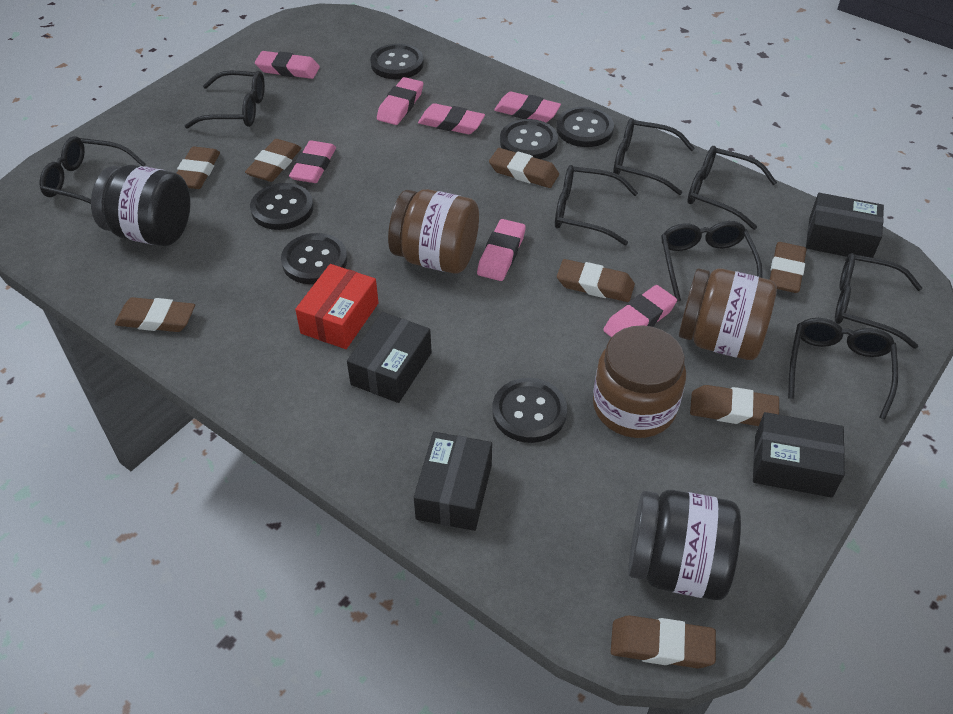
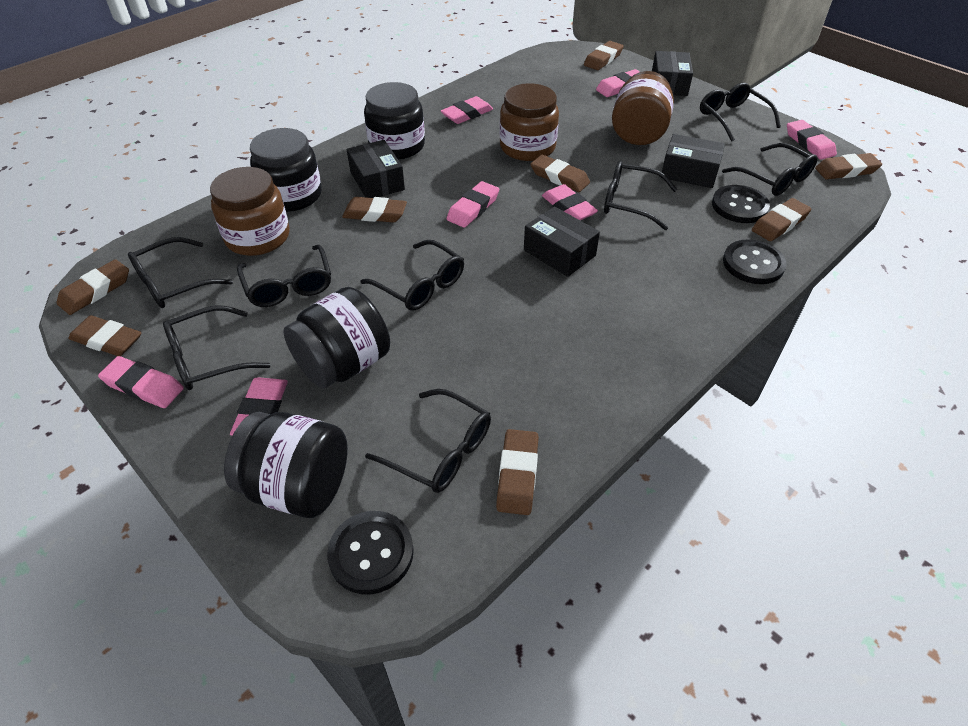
black button: 6 -> 3
black jar: 2 -> 4
red box: 1 -> 0

